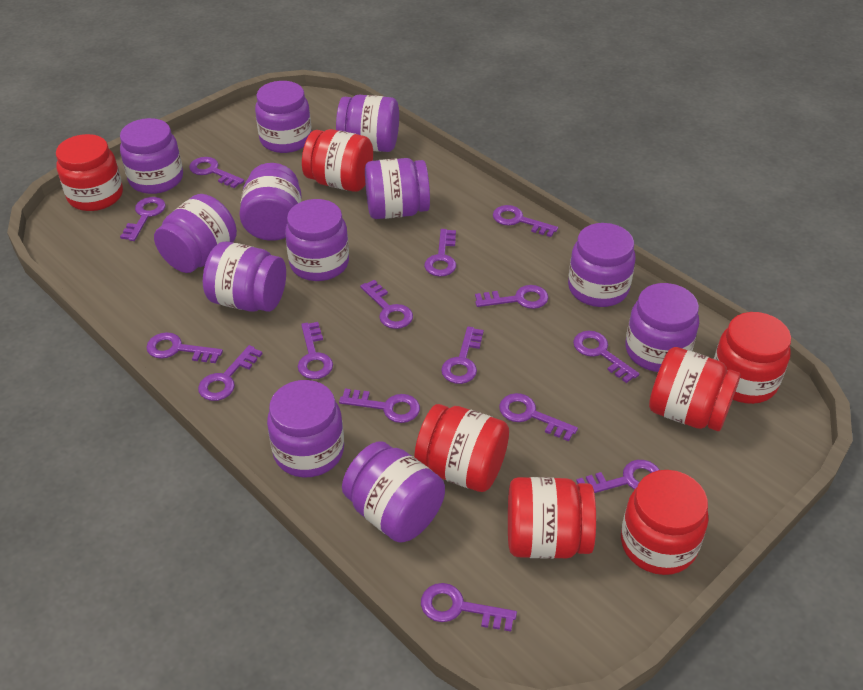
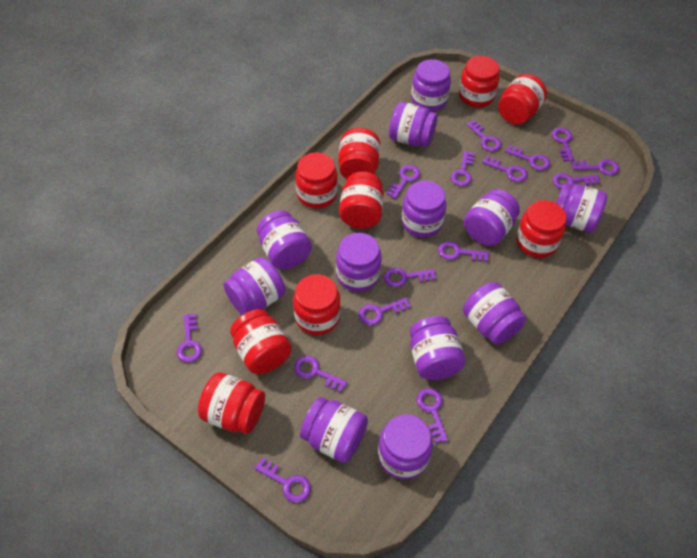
red jar: 7 -> 9

